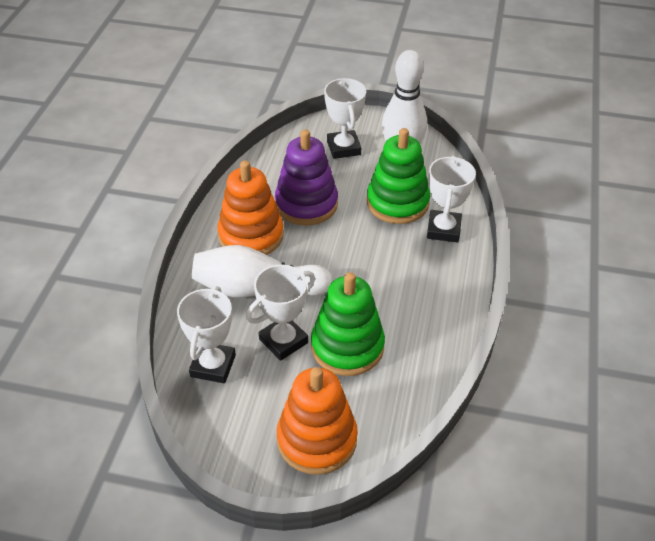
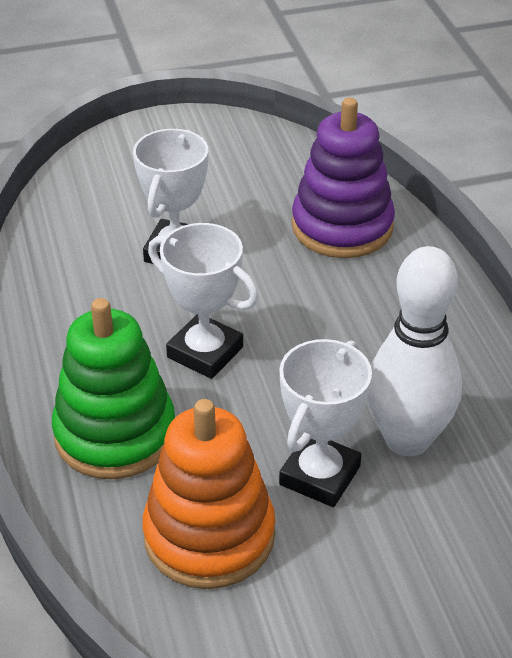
green stacking toy: 2 -> 1
orange stacking toy: 2 -> 1
white bowling pin: 2 -> 1
white trophy: 4 -> 3

